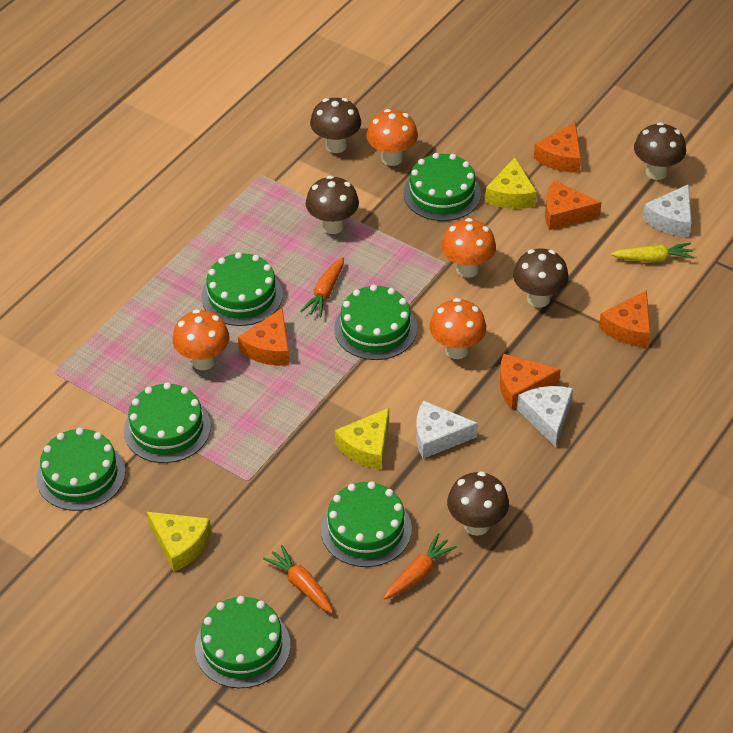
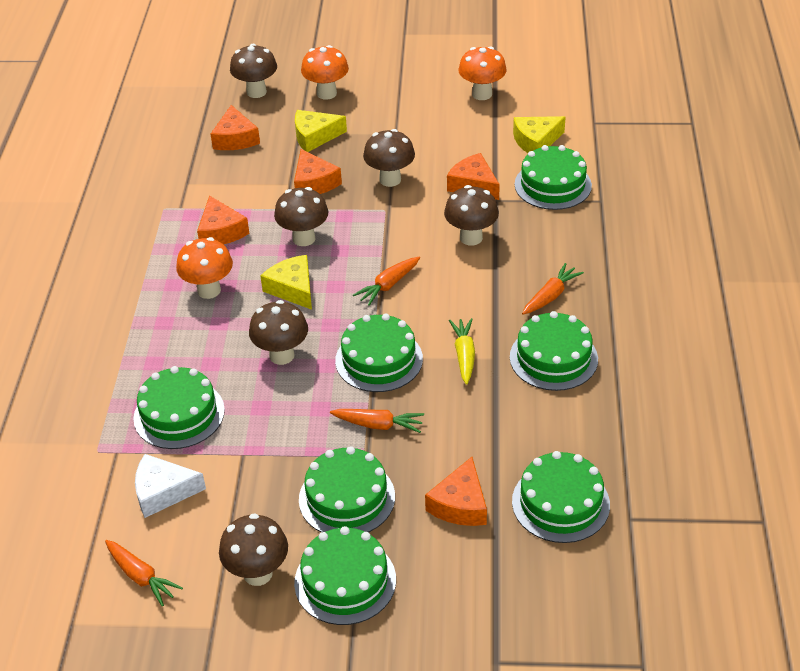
brown mushroom: 5 -> 6
orange carrot: 3 -> 4
orange mushroom: 4 -> 3
white cheese: 3 -> 1

